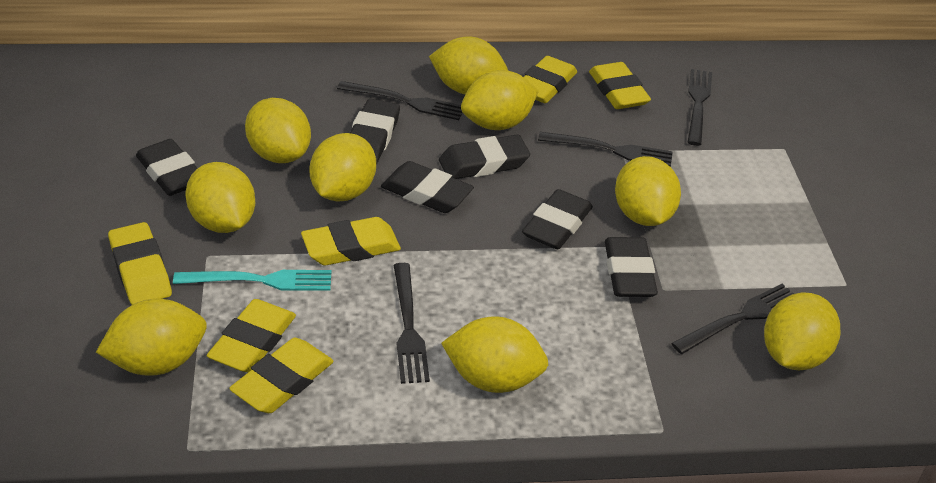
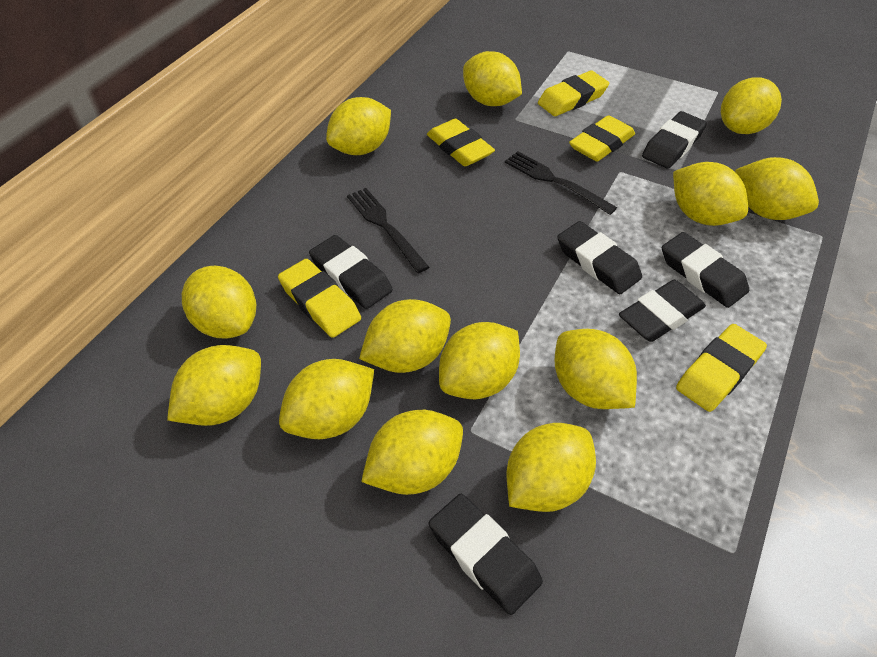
black fork: 5 -> 2
turquoise fork: 1 -> 0
yellow eraser: 6 -> 5
yellow lemon: 9 -> 13

